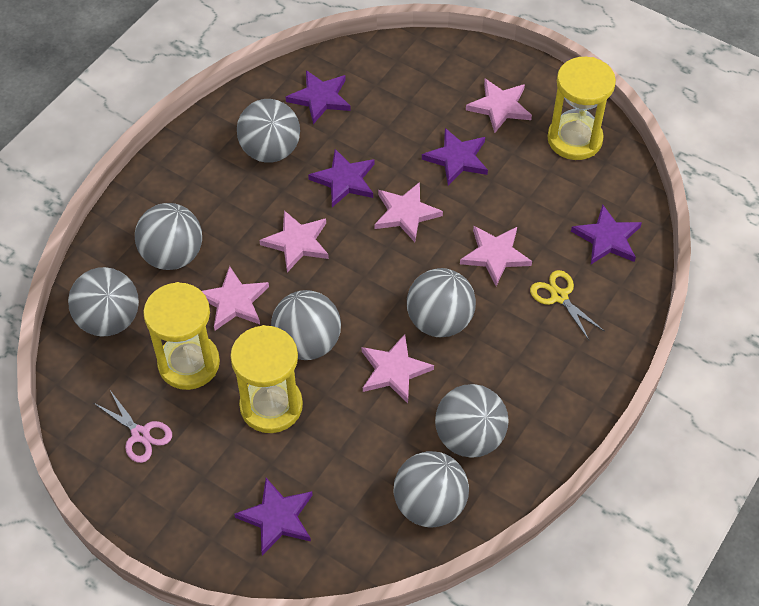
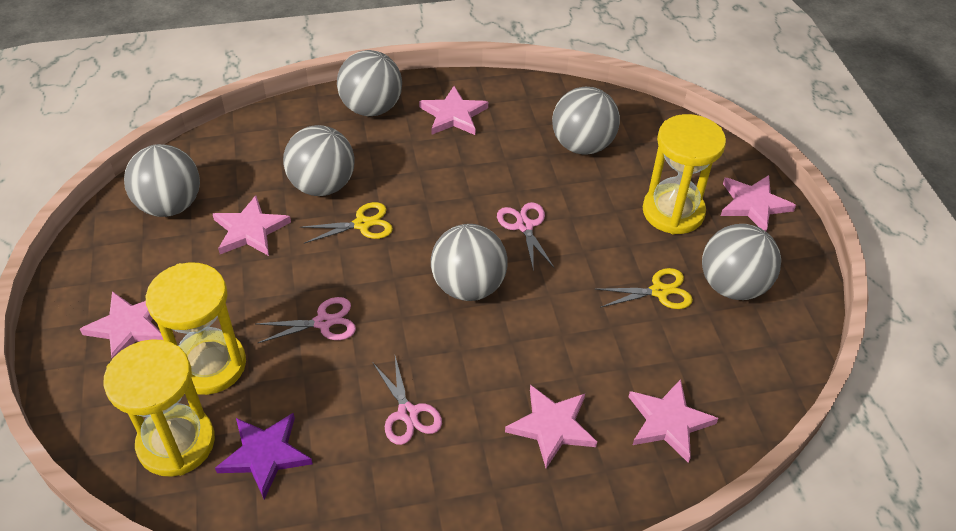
grey ball: 7 -> 6
pink scissors: 1 -> 3
purple star: 5 -> 1
yellow scissors: 1 -> 2

